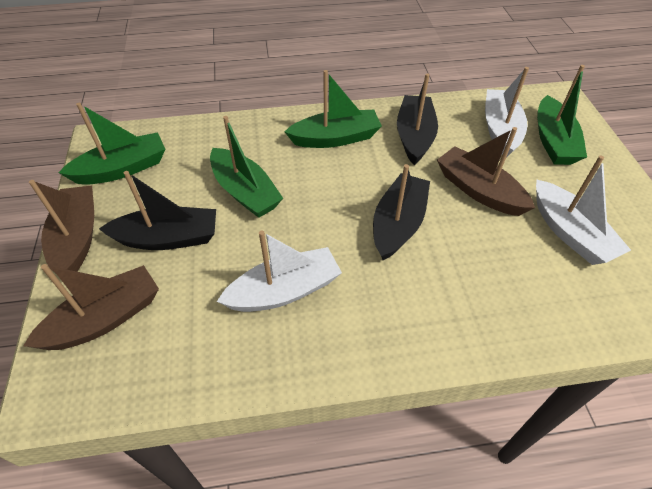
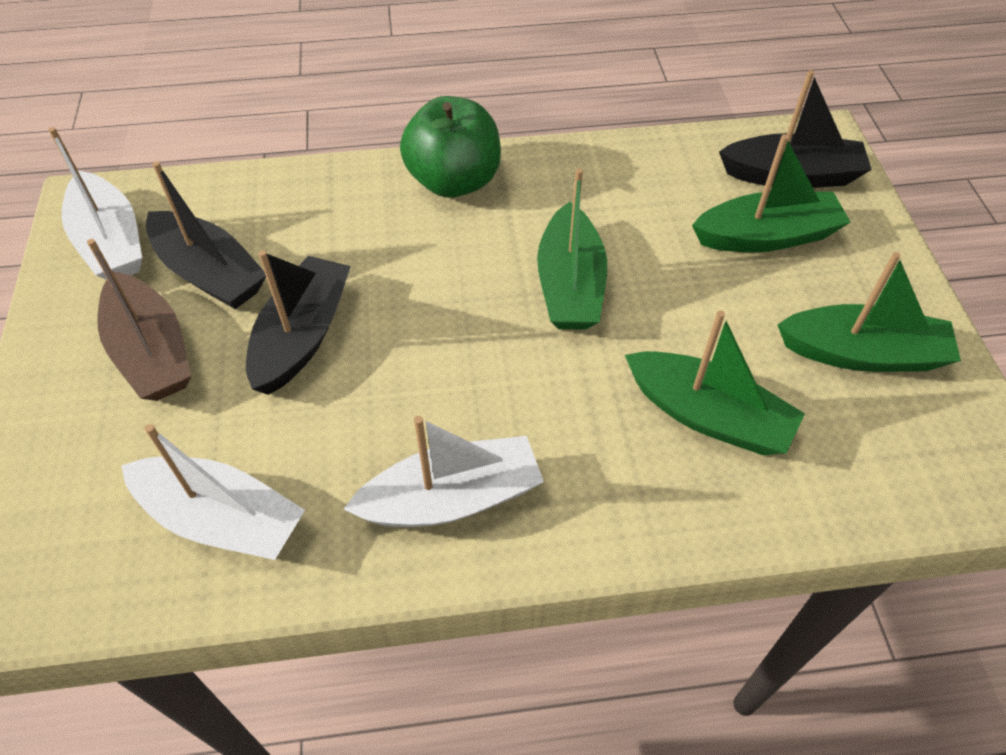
brown boat: 3 -> 1
green apple: 0 -> 1

